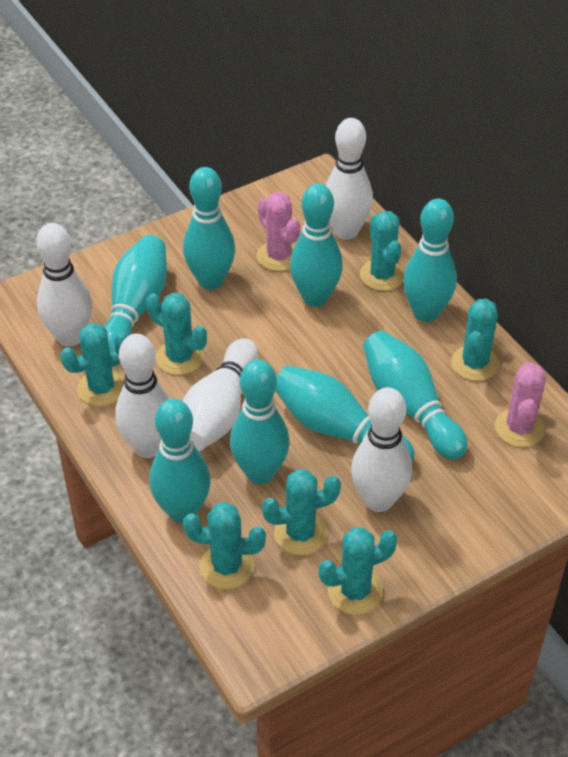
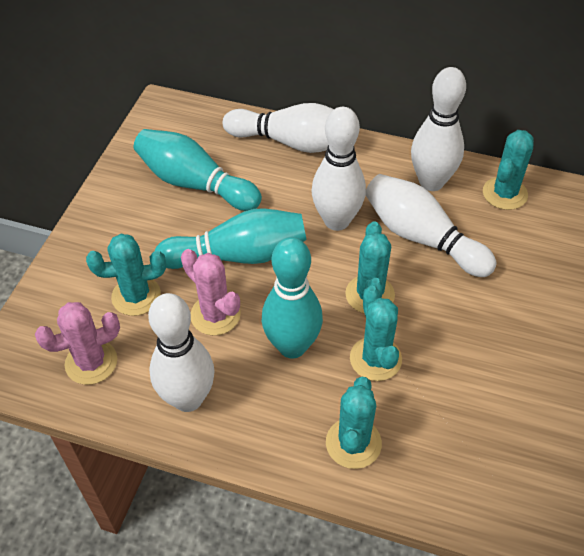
turquoise bowling pin: 8 -> 3
turquoise cactus: 7 -> 5

